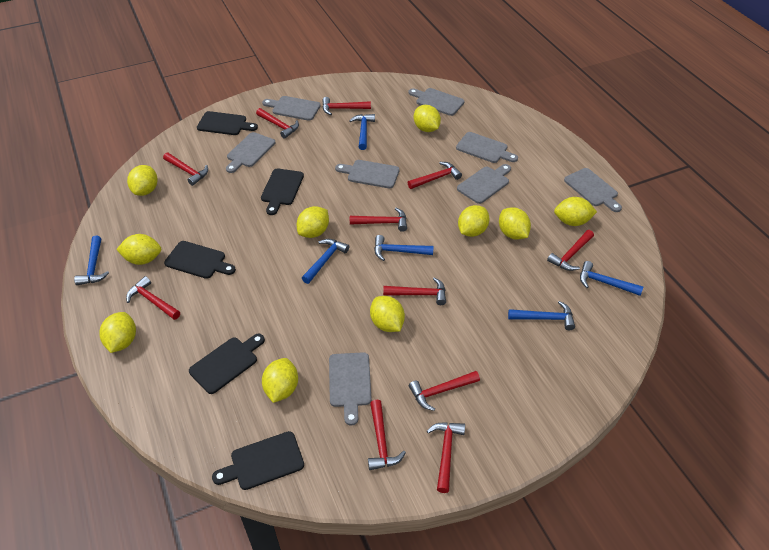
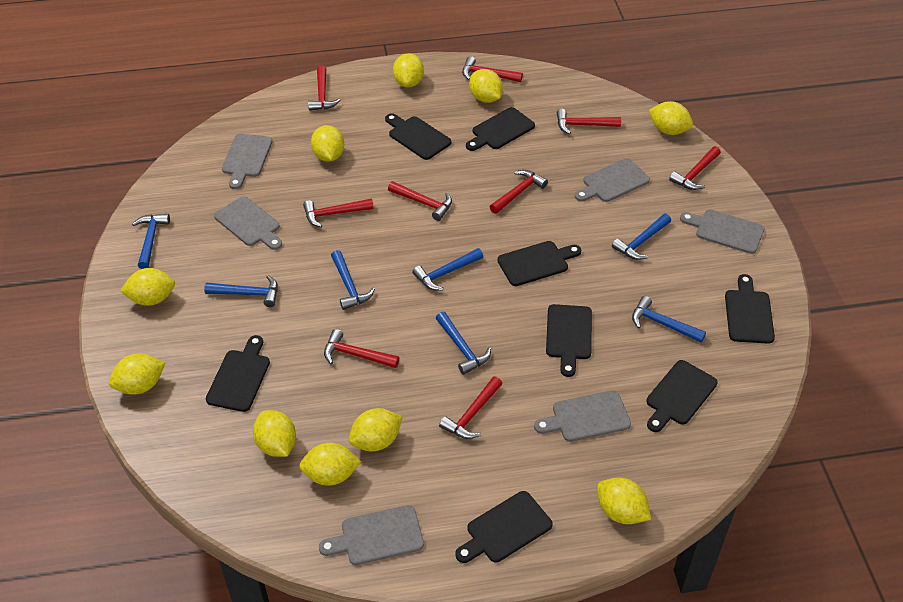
black cutting board: 5 -> 8
blue hammer: 6 -> 7
grey cutting board: 8 -> 6
red hammer: 11 -> 9

